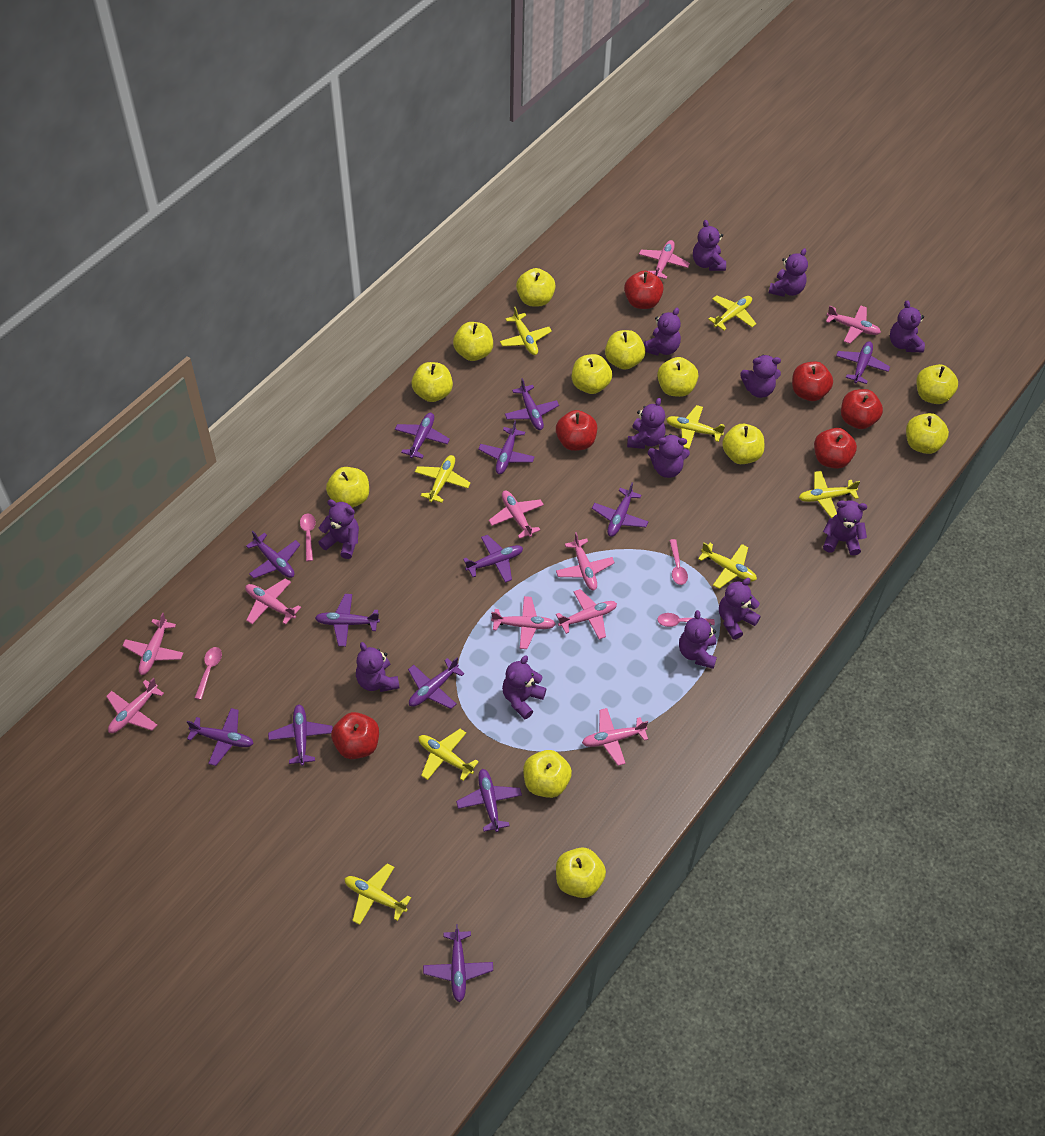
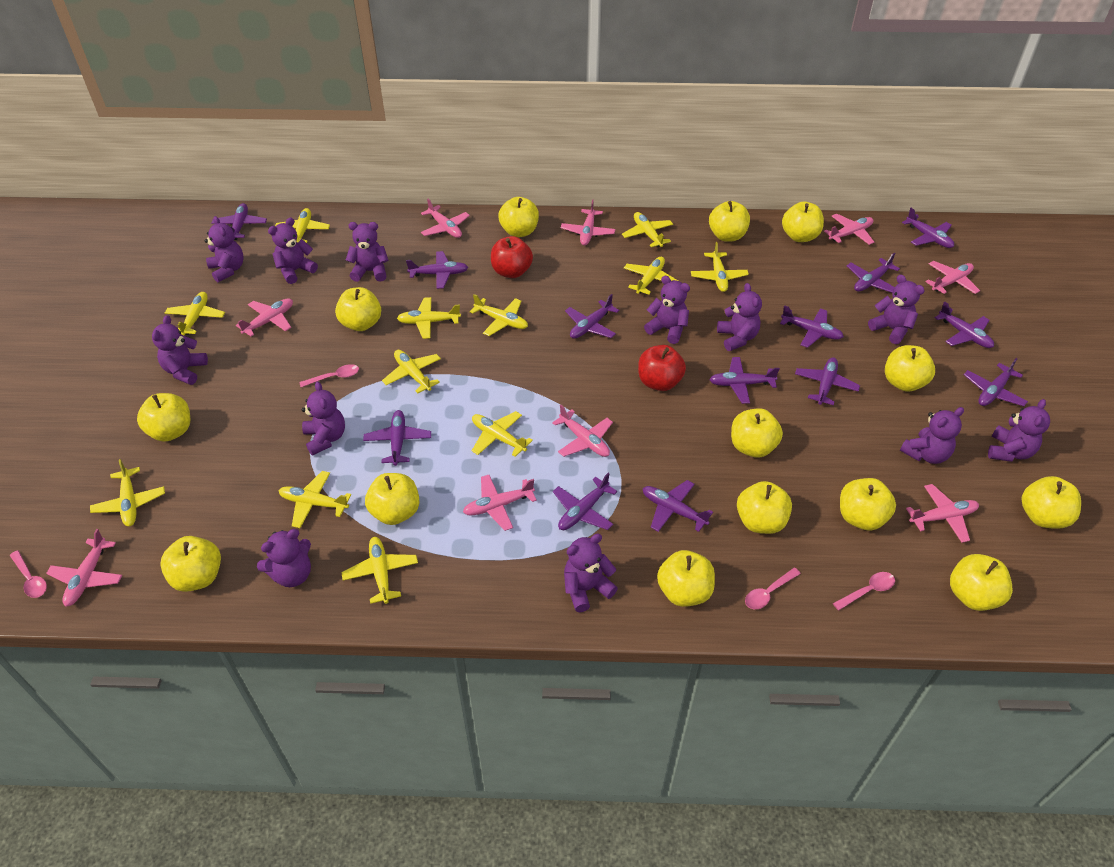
pink plane: 10 -> 9
purple teddy bear: 13 -> 12
red apple: 6 -> 2
yellow apple: 12 -> 14
yellow plane: 8 -> 12

